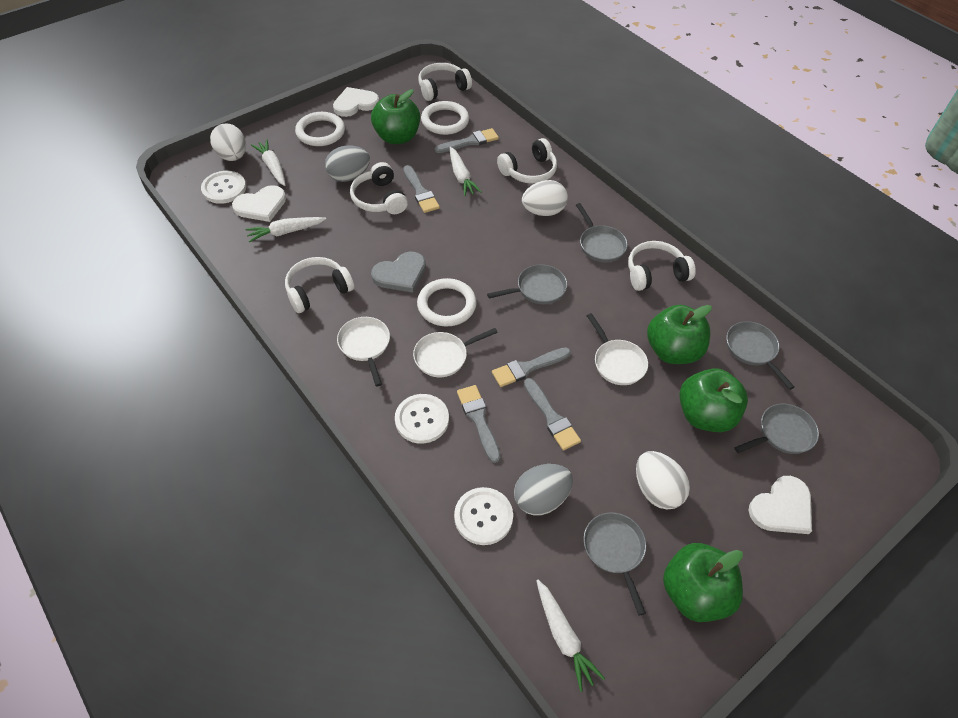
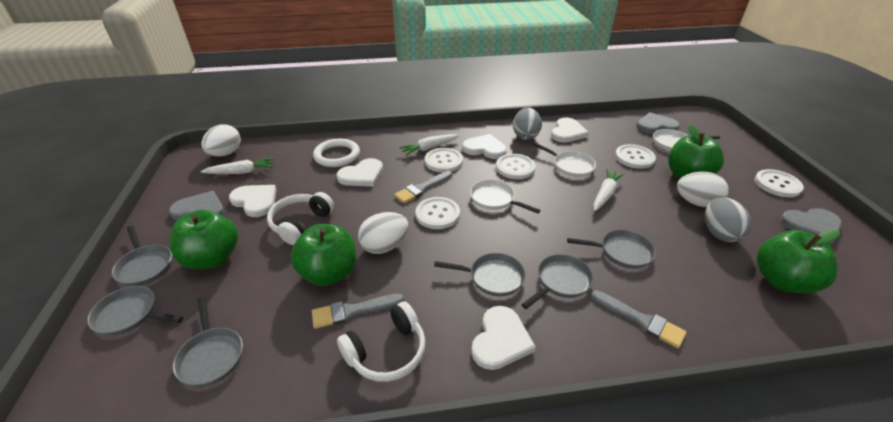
grey brush: 5 -> 3
grey heart: 1 -> 3
grey pan: 5 -> 6
white button: 3 -> 5
white carrot: 4 -> 3
white headphones: 5 -> 2
white heart: 3 -> 5
white ring: 3 -> 1

